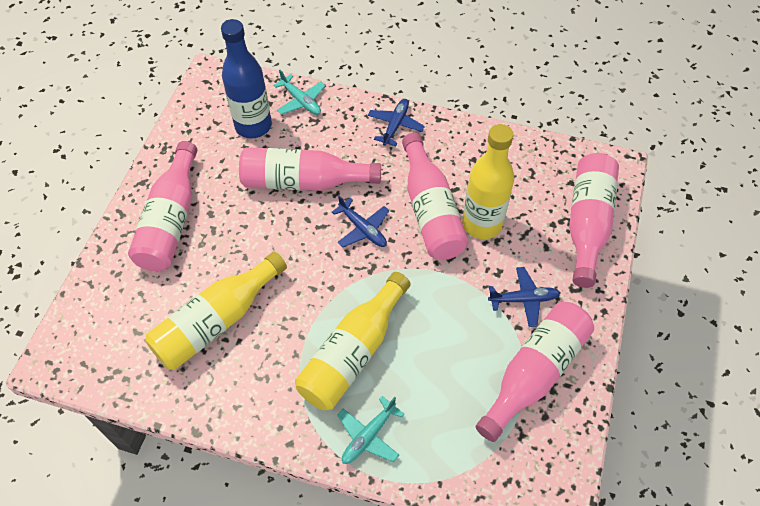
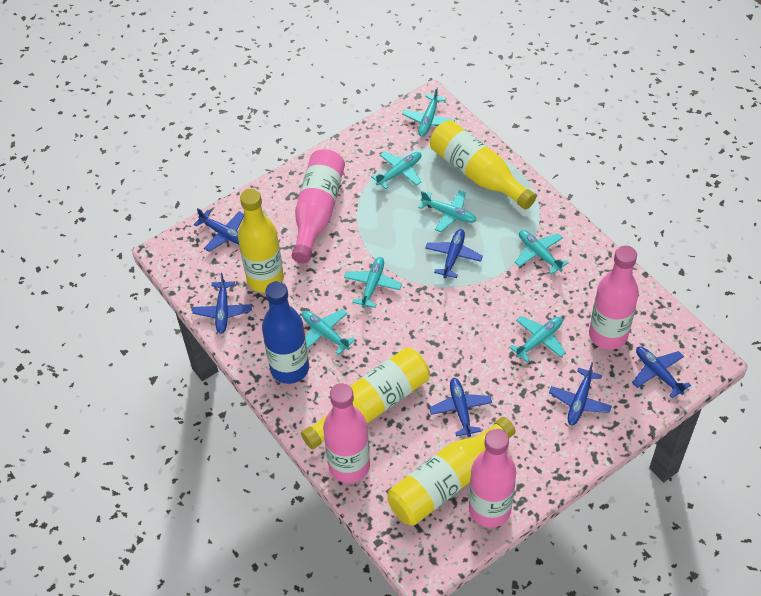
blue plane: 3 -> 6
pink bottle: 5 -> 4
turquoise plane: 2 -> 7
yellow bottle: 3 -> 4

